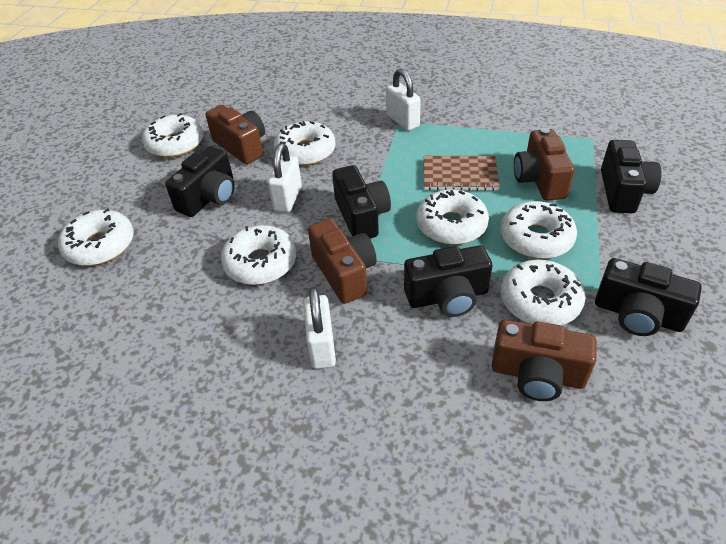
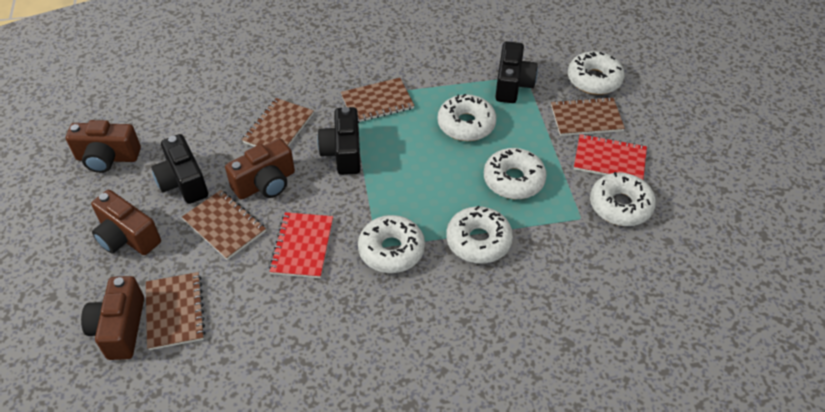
black camera: 5 -> 3
brown notebook: 1 -> 5
red notebook: 0 -> 2
white donut: 7 -> 6
white padlock: 3 -> 0

